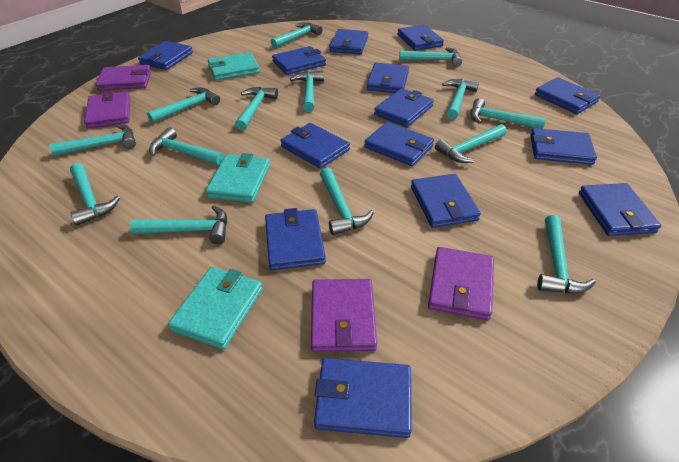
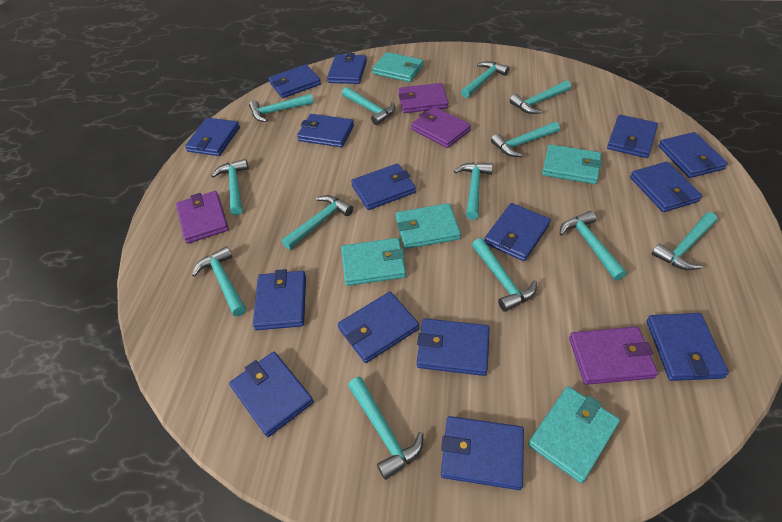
blue wallet: 14 -> 15
turquoise hammer: 14 -> 13
turquoise wallet: 3 -> 5

